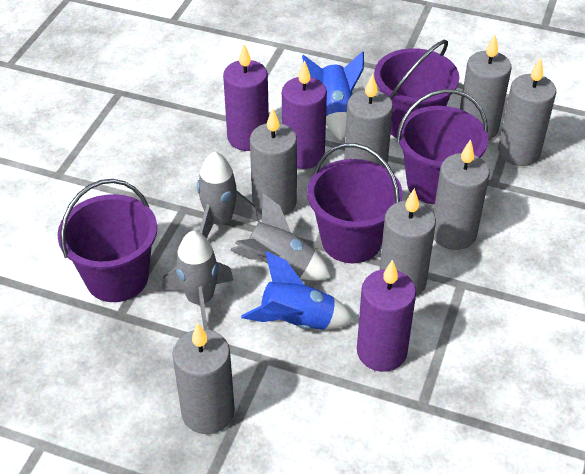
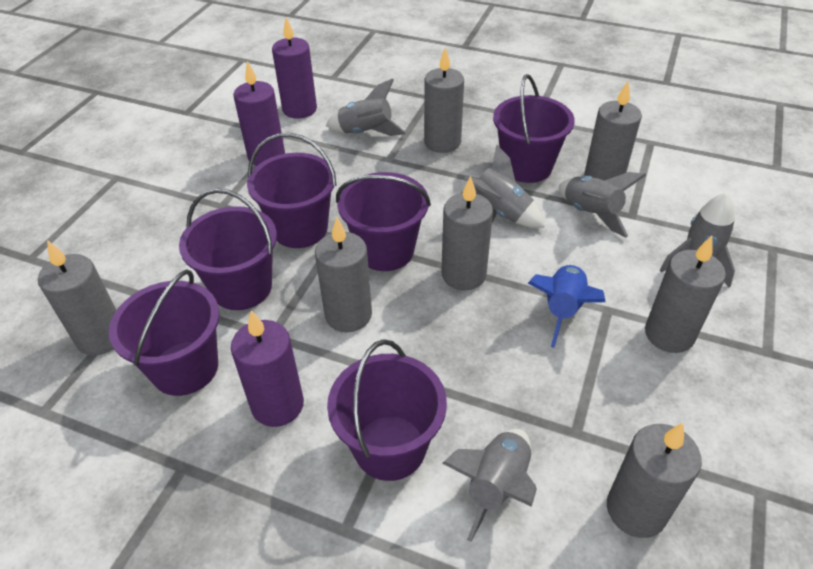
blue rocket: 2 -> 1
grey rocket: 3 -> 5
purple bucket: 4 -> 6

